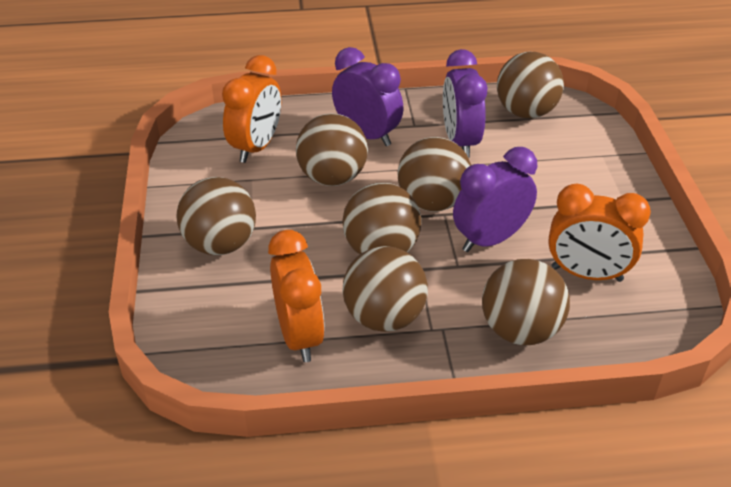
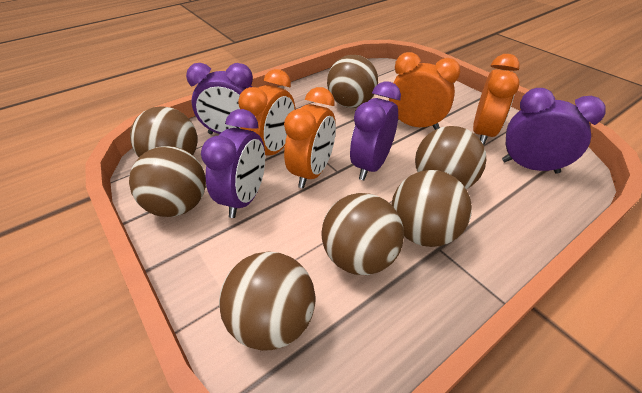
orange clock: 3 -> 4
purple clock: 3 -> 4

